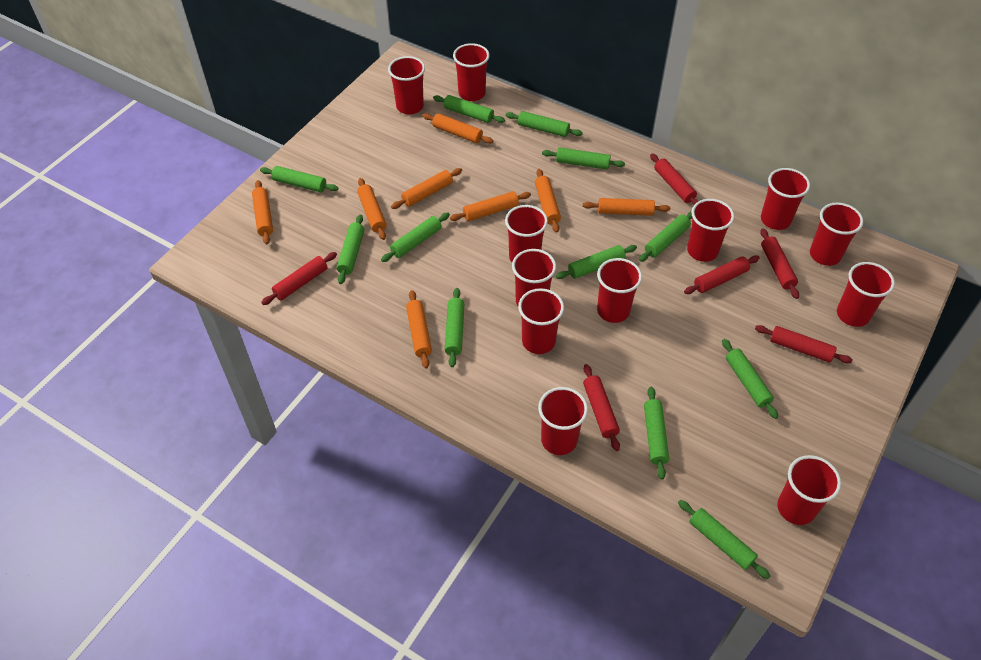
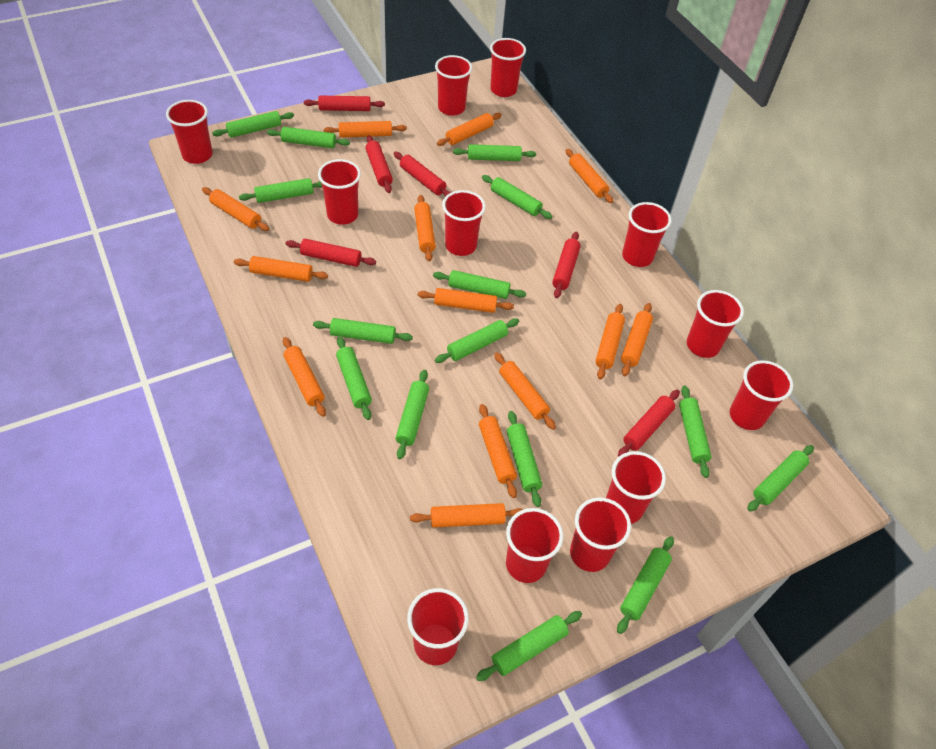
green rolling pin: 12 -> 15
orange rolling pin: 8 -> 13

